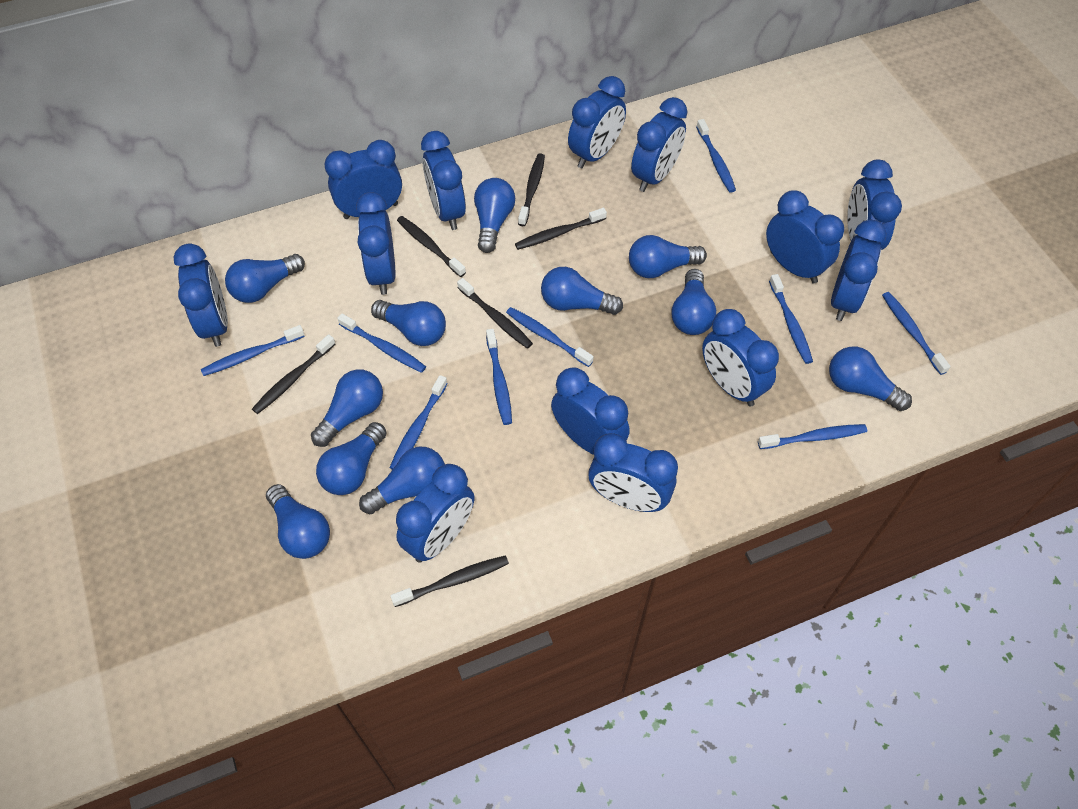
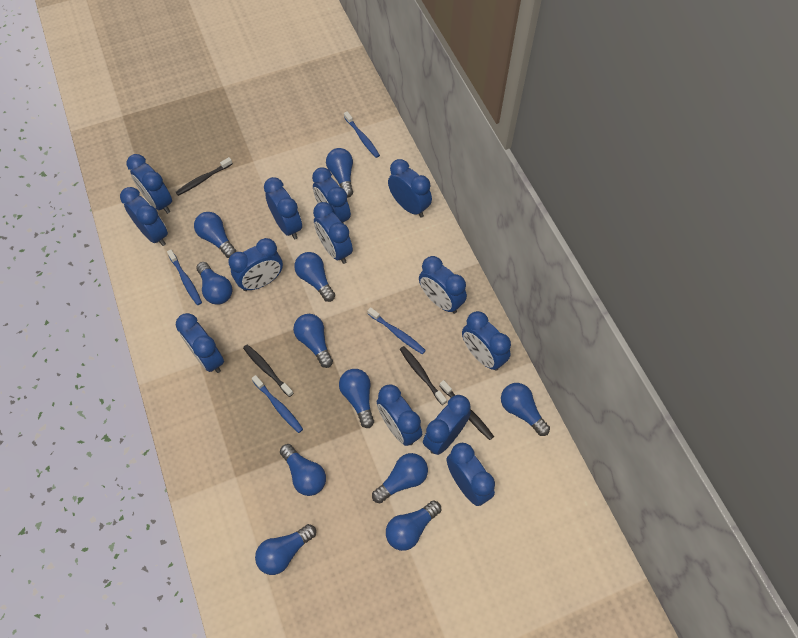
black toothbrush: 6 -> 4
blue toothbrush: 9 -> 4

